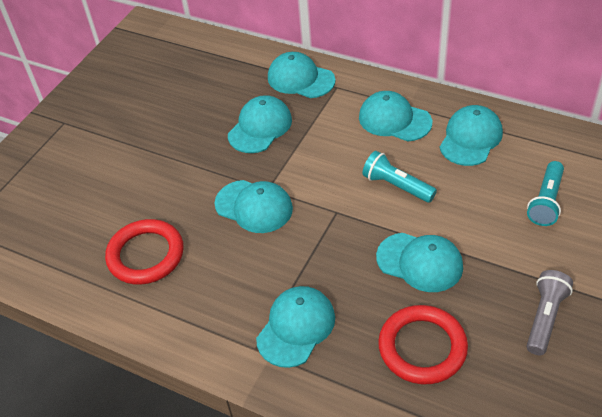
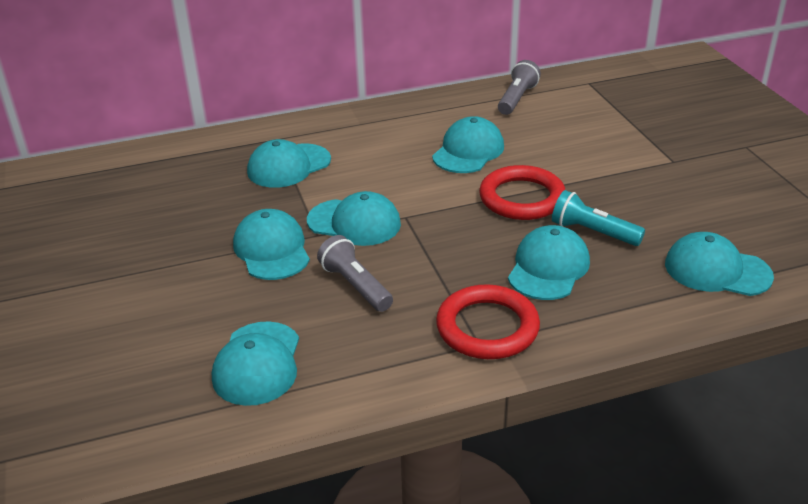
grey flashlight: 1 -> 2
turquoise flashlight: 2 -> 1

